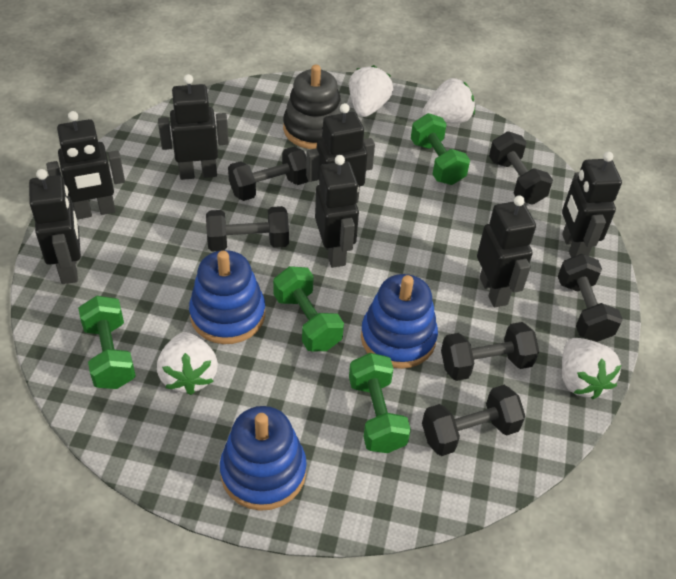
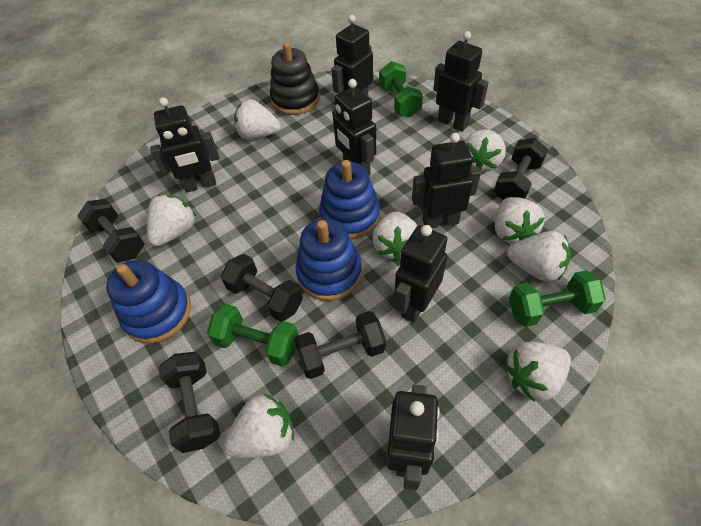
black dumbbell: 6 -> 5
green dumbbell: 4 -> 3
white strawberry: 4 -> 8

